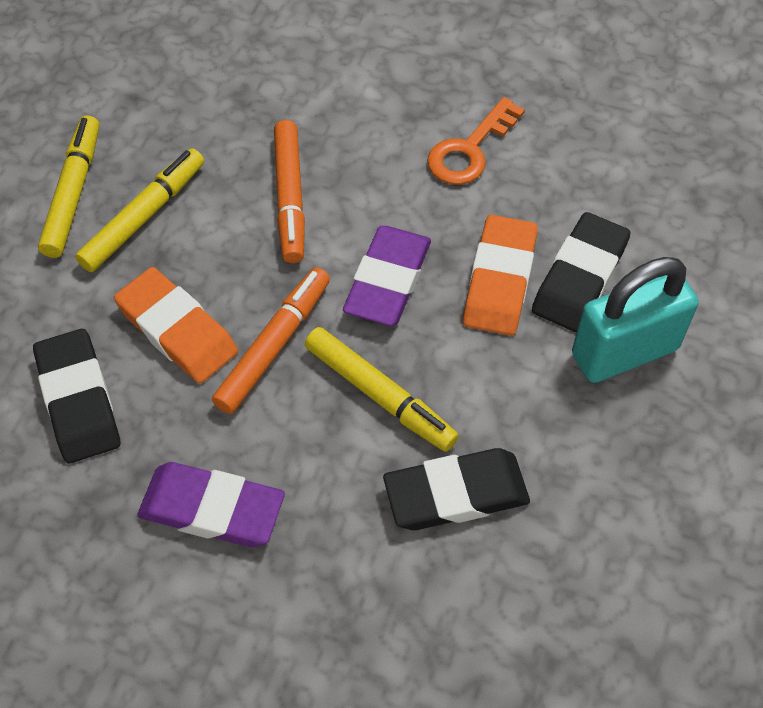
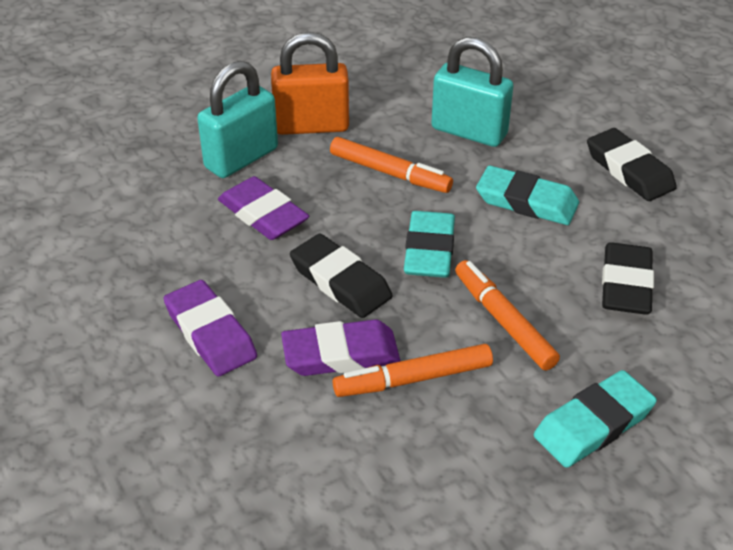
orange eraser: 2 -> 0
orange key: 1 -> 0
orange marker: 2 -> 3
orange padlock: 0 -> 1
purple eraser: 2 -> 3
turquoise eraser: 0 -> 3
turquoise padlock: 1 -> 2
yellow marker: 3 -> 0

